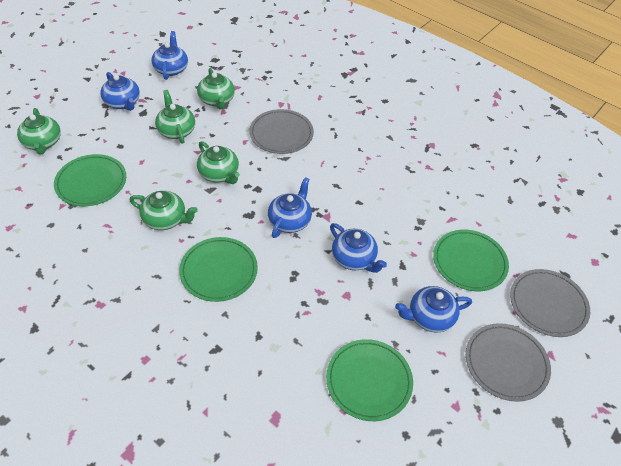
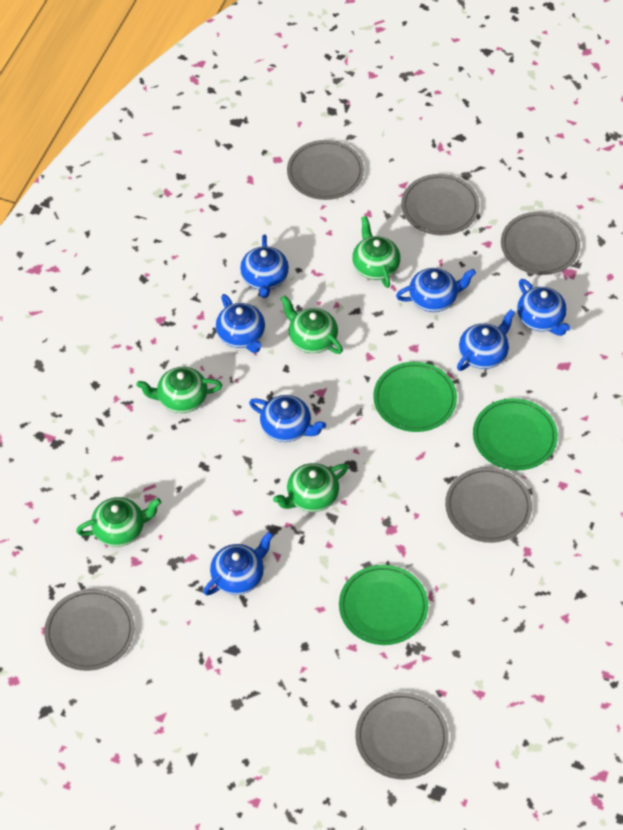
blue teapot: 5 -> 7
green plate: 4 -> 3
grey plate: 3 -> 6

